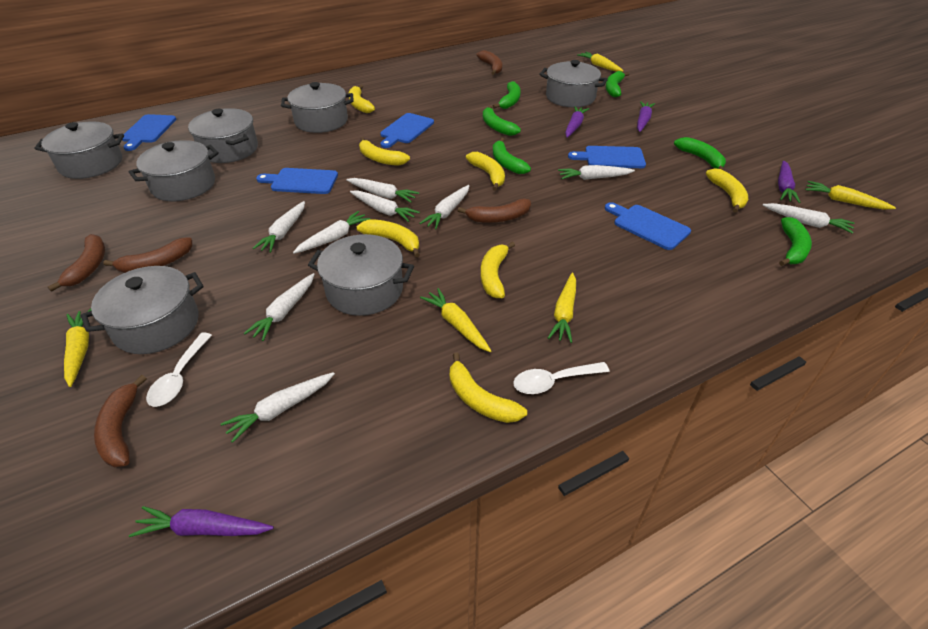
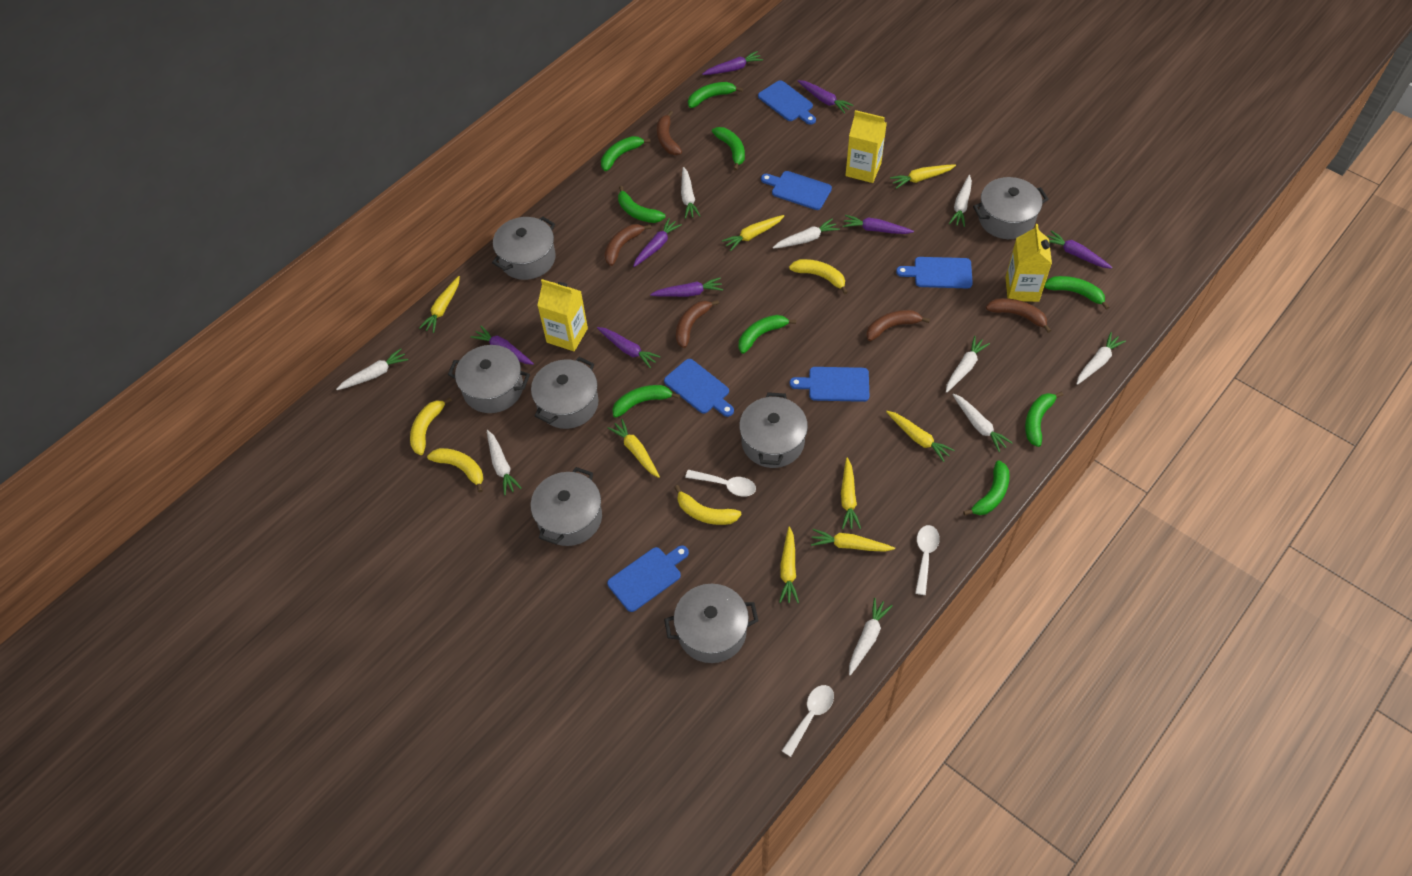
blue cutting board: 5 -> 6
green banana: 6 -> 9
purple carrot: 4 -> 8
white spoon: 2 -> 3
yellow banana: 7 -> 4
yellow carrot: 5 -> 8
yellow carton: 0 -> 3

